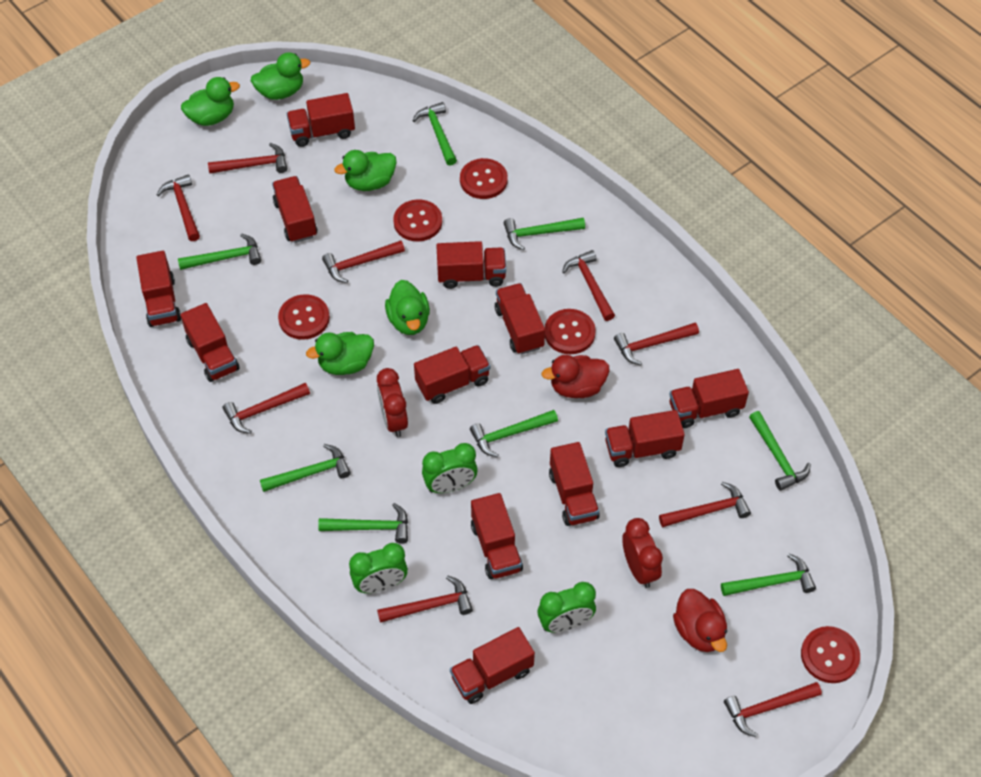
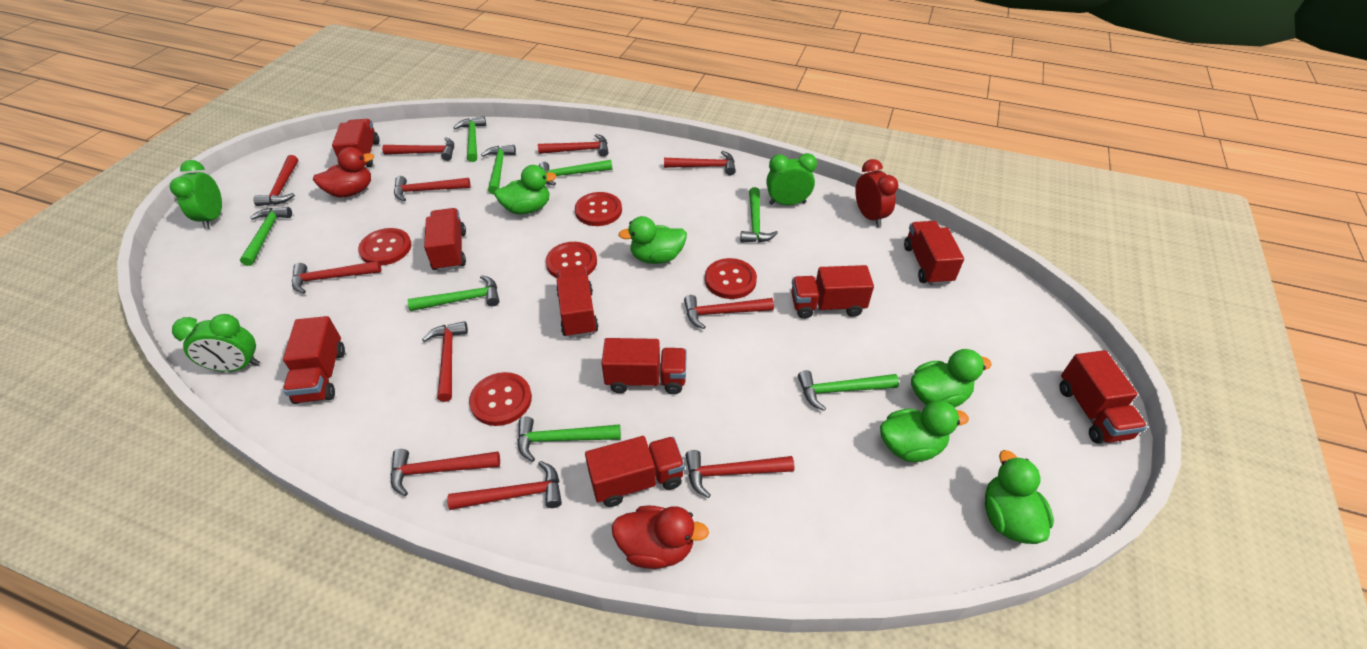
red clock: 2 -> 1
red hammer: 9 -> 11
red truck: 12 -> 9

